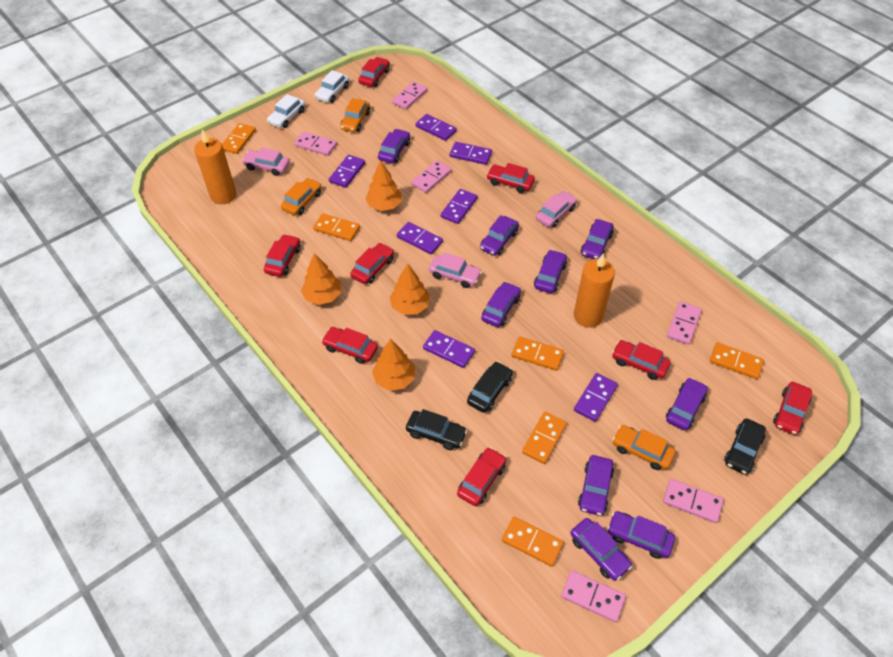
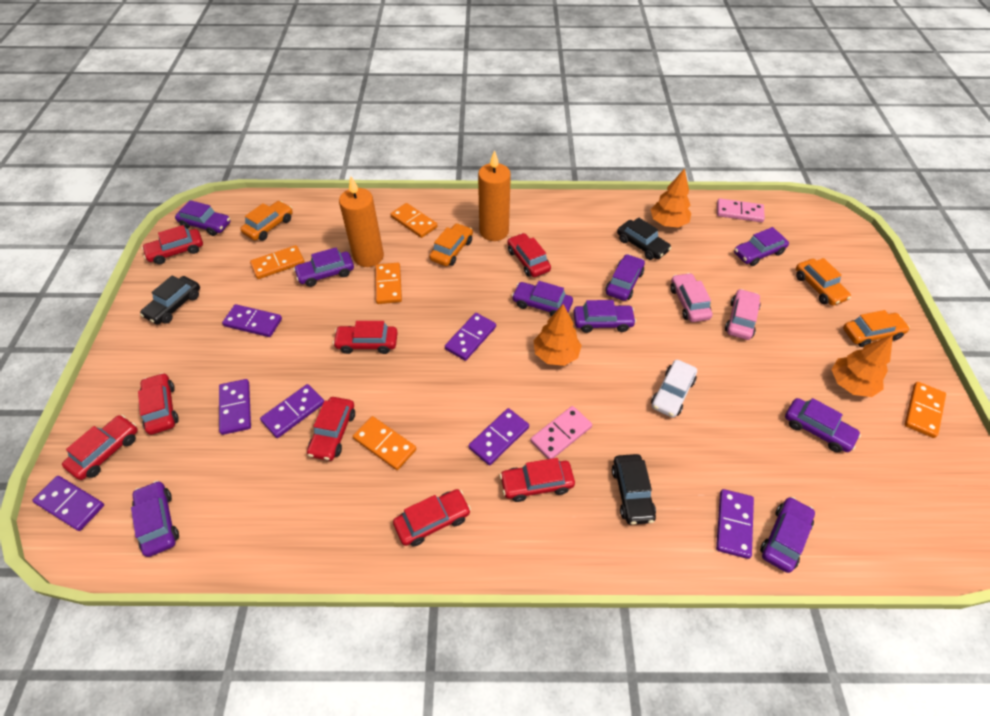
orange car: 3 -> 4
orange domino: 6 -> 5
orange tree: 4 -> 3
pink car: 3 -> 2
pink domino: 6 -> 2
white car: 2 -> 1

